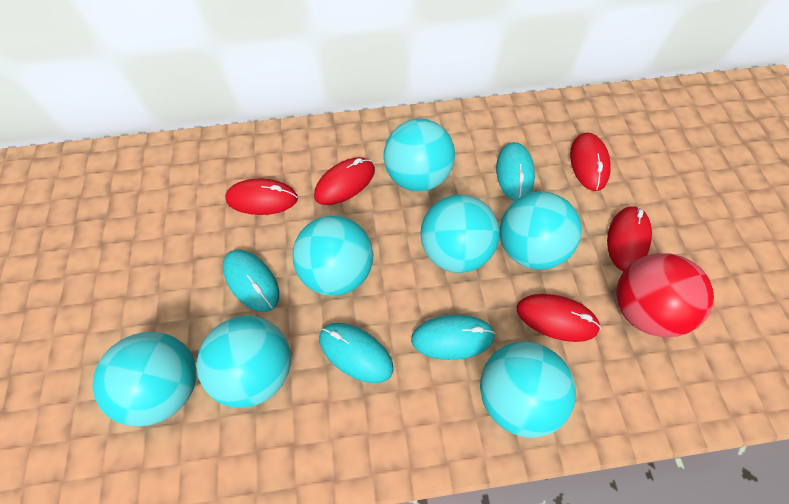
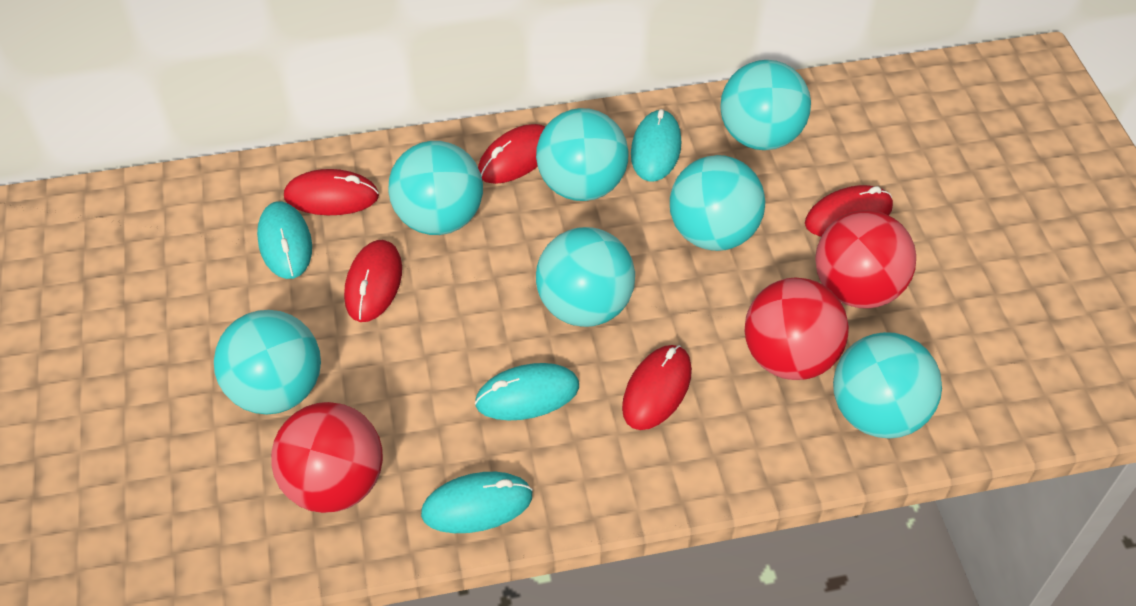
red ball: 1 -> 3

